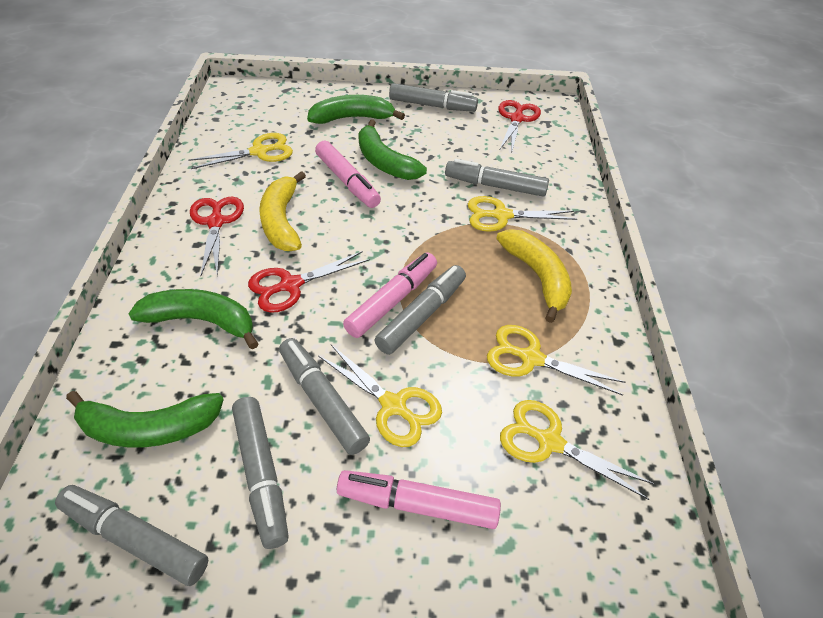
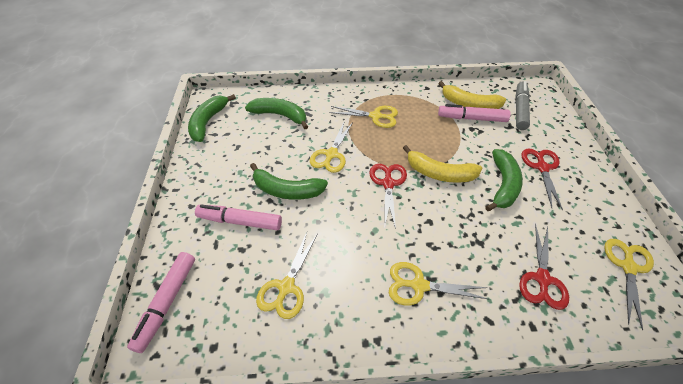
grey marker: 6 -> 1

